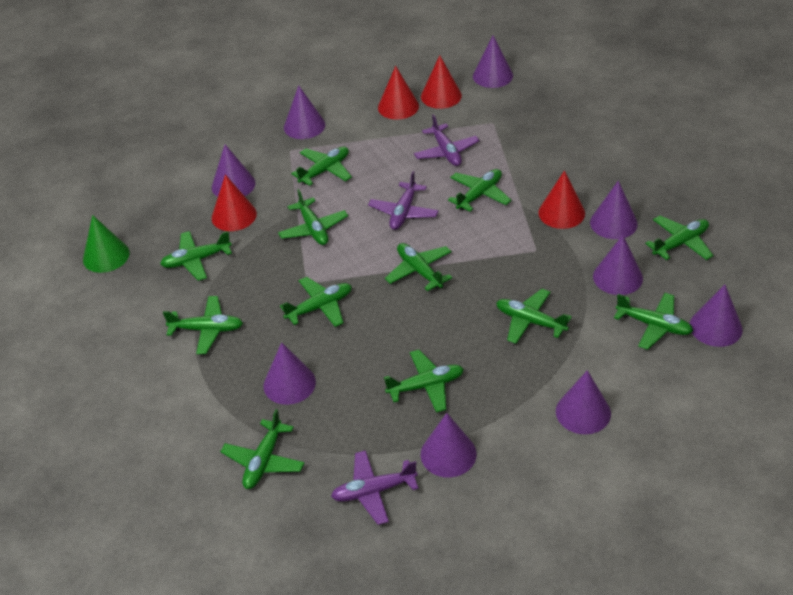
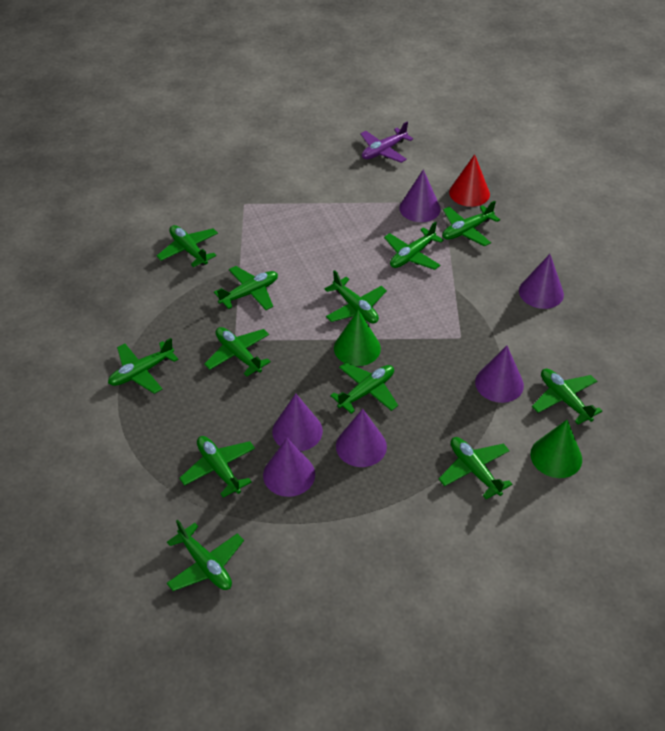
green cone: 1 -> 2
purple cone: 9 -> 6
purple plane: 3 -> 1
red cone: 4 -> 1

